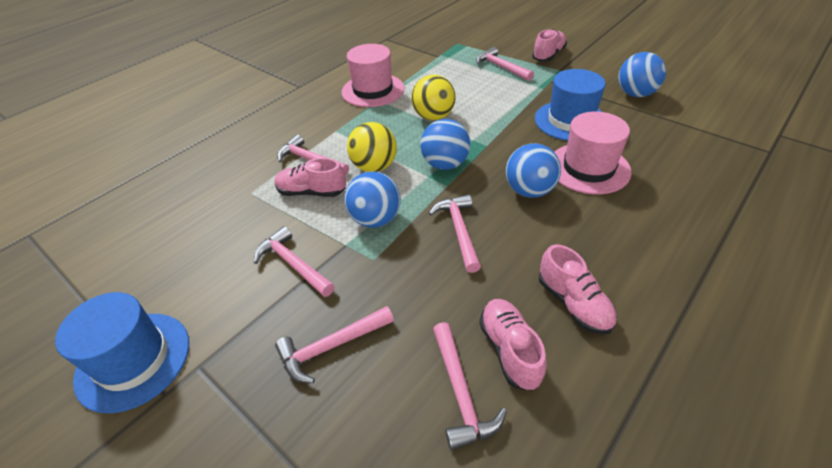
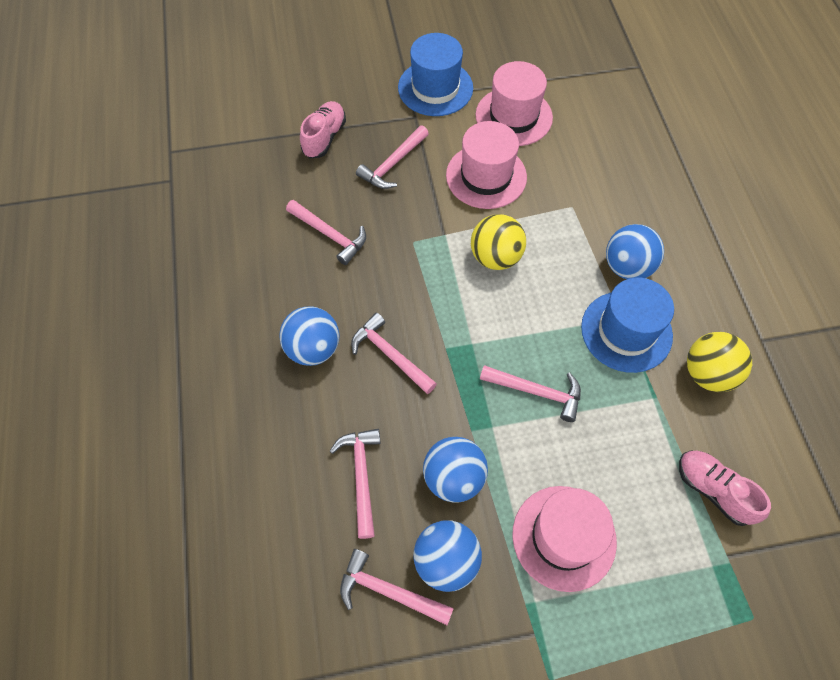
pink hat: 2 -> 3
pink shoe: 4 -> 2

